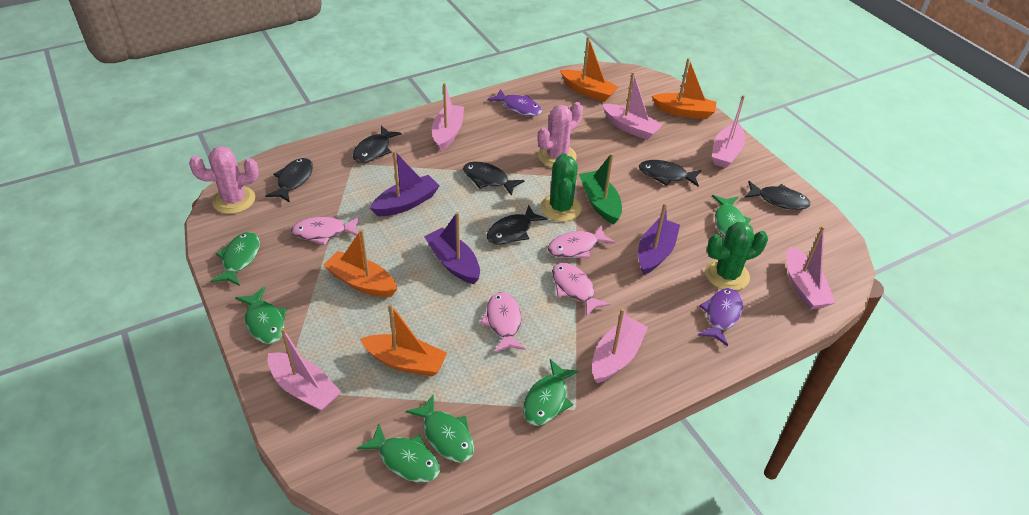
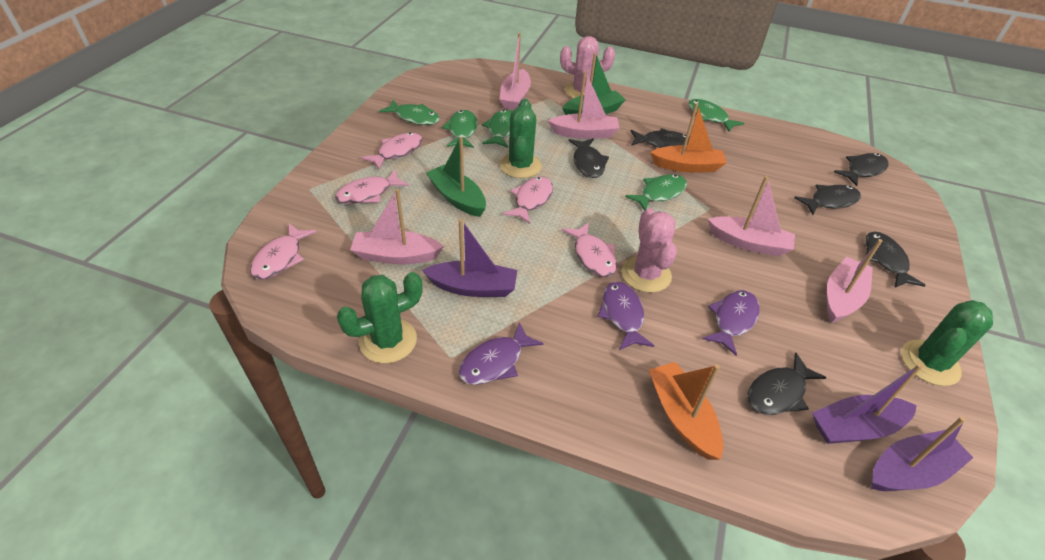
green boat: 1 -> 2
green cactus: 2 -> 3
green fish: 6 -> 5
orange boat: 4 -> 2
pink boat: 6 -> 5
pink fish: 4 -> 5
purple fish: 2 -> 3

